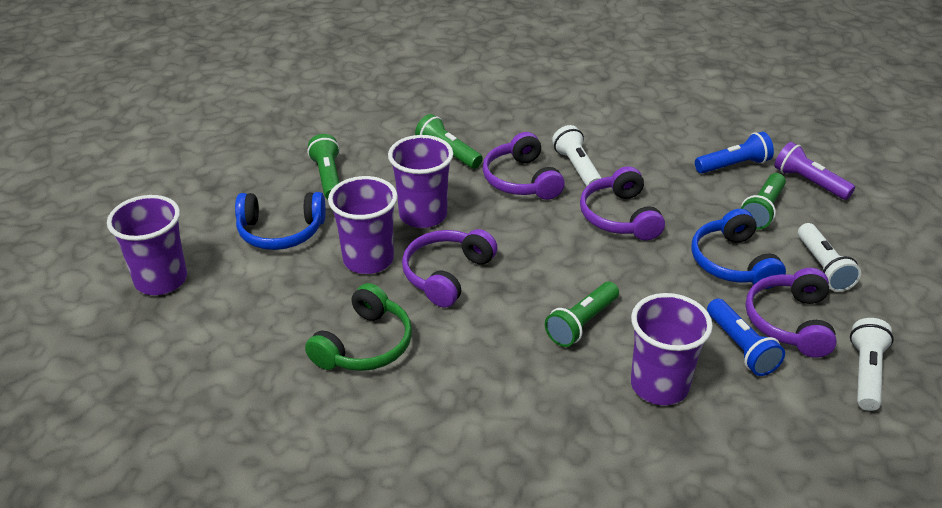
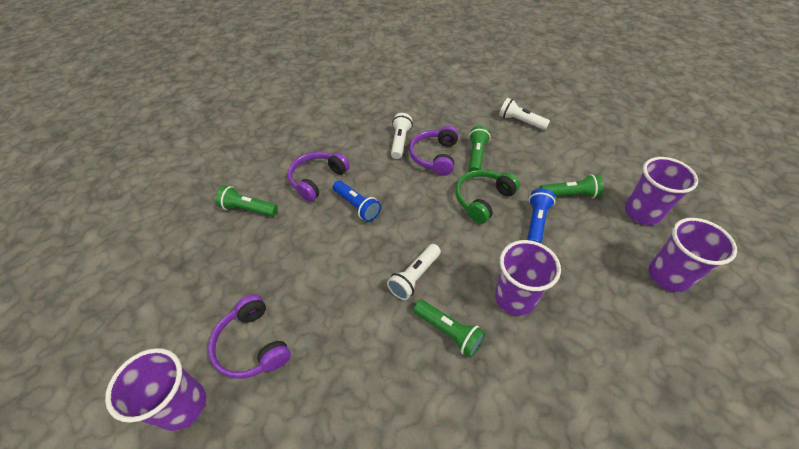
blue headphones: 2 -> 0
purple flashlight: 1 -> 0
purple headphones: 4 -> 3

